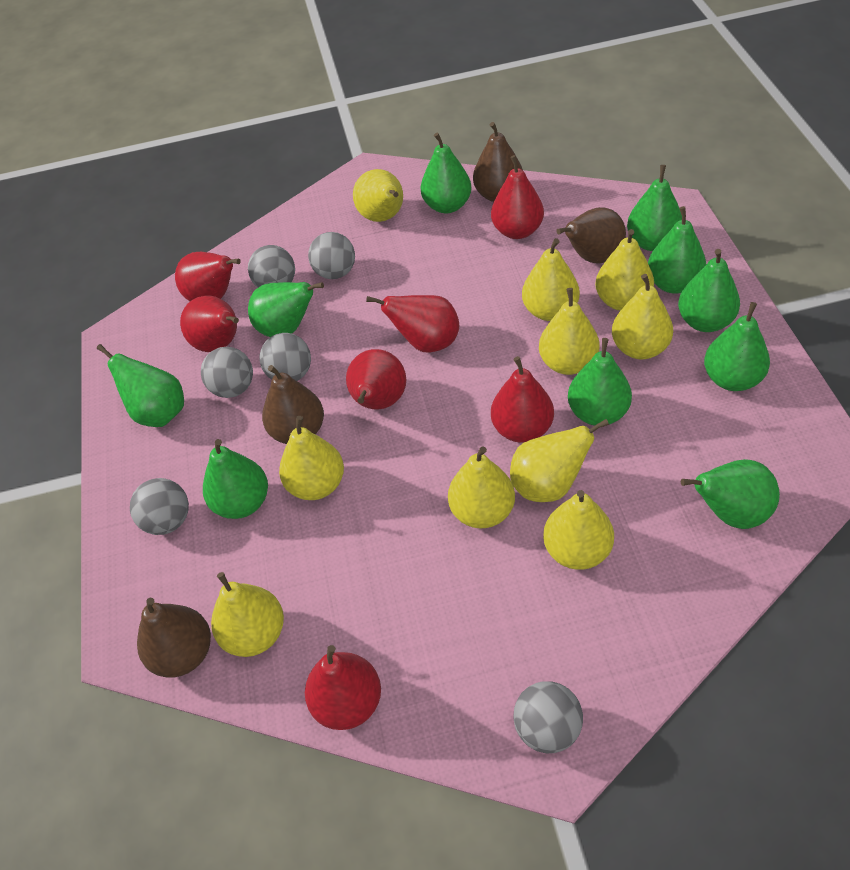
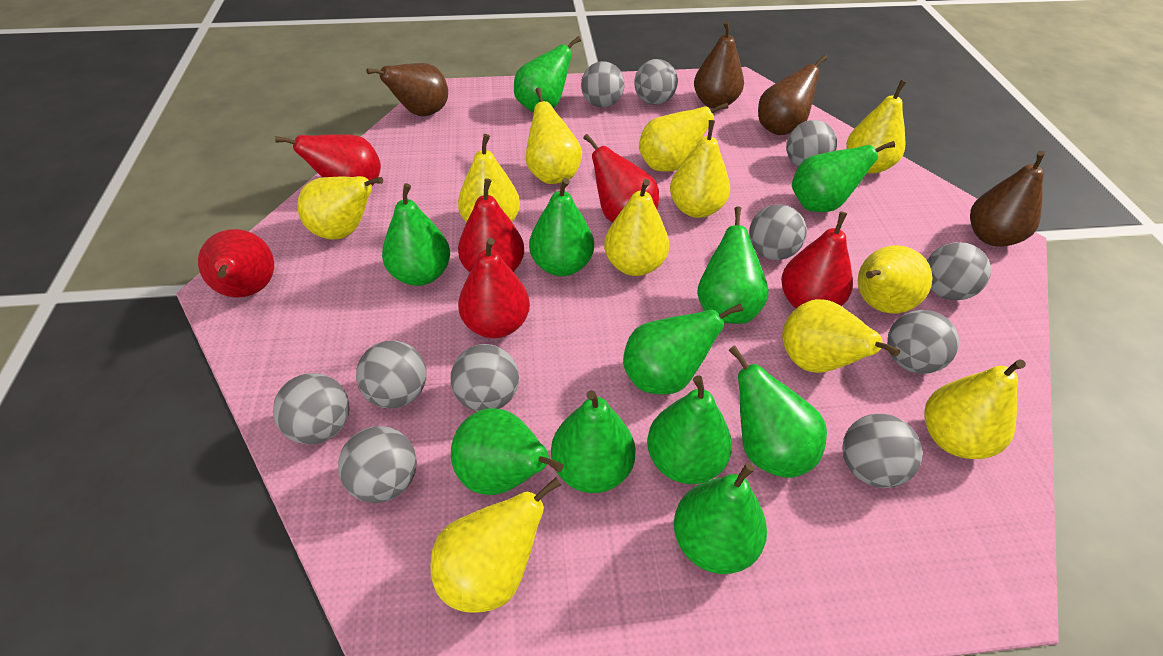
green pear: 10 -> 11
grey ball: 6 -> 11
red pear: 7 -> 6
yellow pear: 10 -> 11

